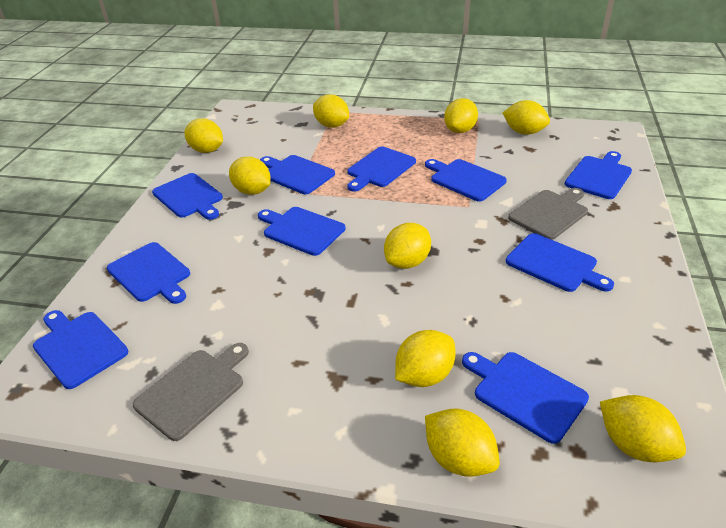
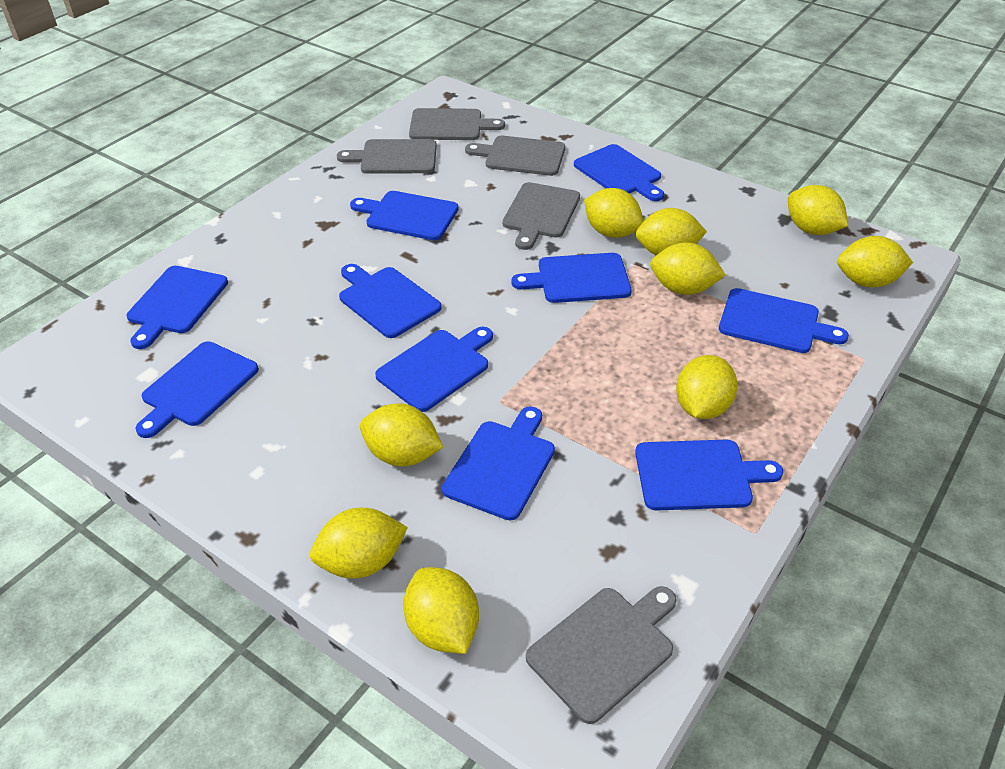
grey cutting board: 2 -> 5

